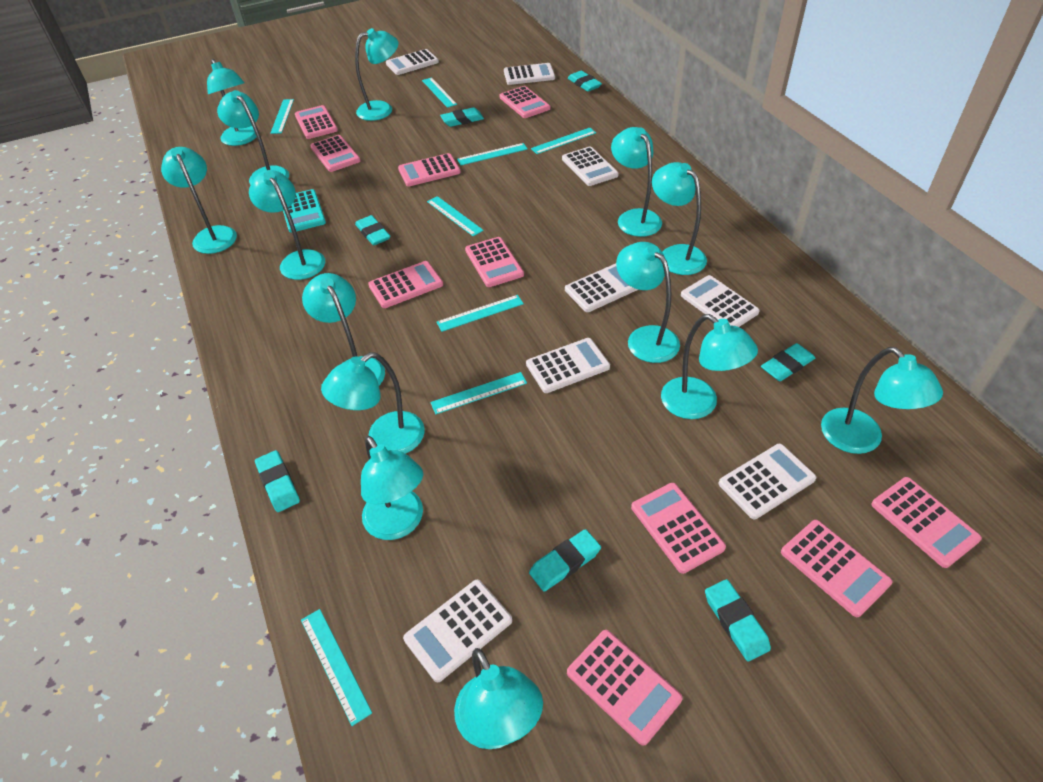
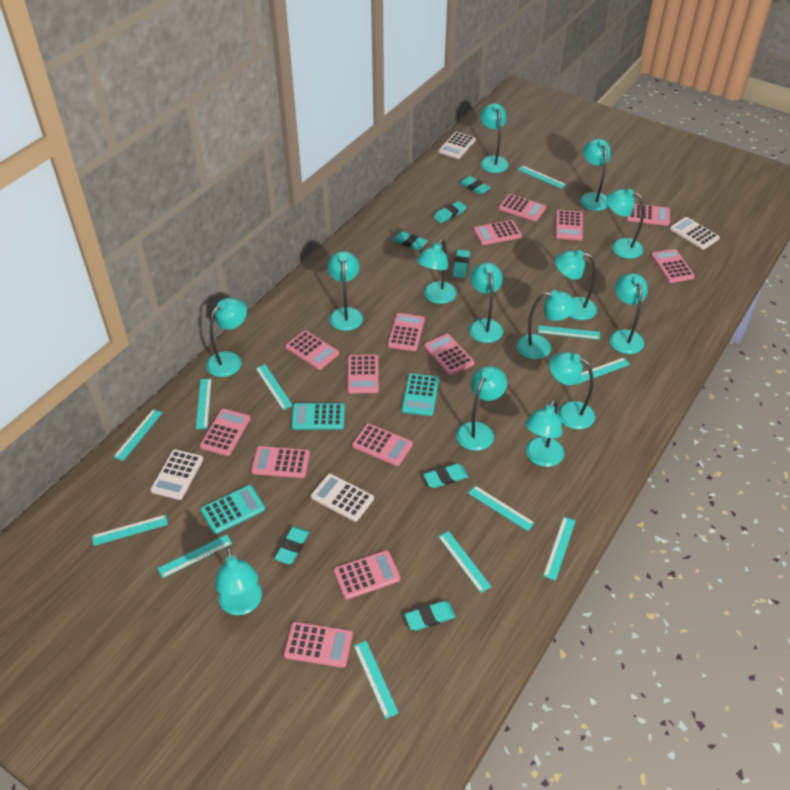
pink calculator: 10 -> 14
turquoise calculator: 1 -> 3
turquoise ruler: 8 -> 12
white calculator: 8 -> 4

